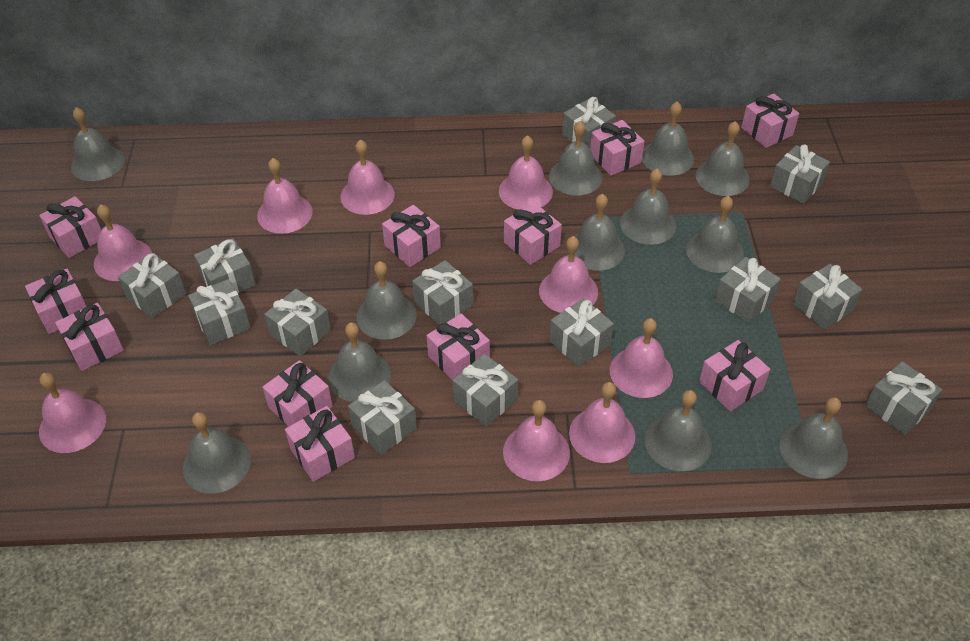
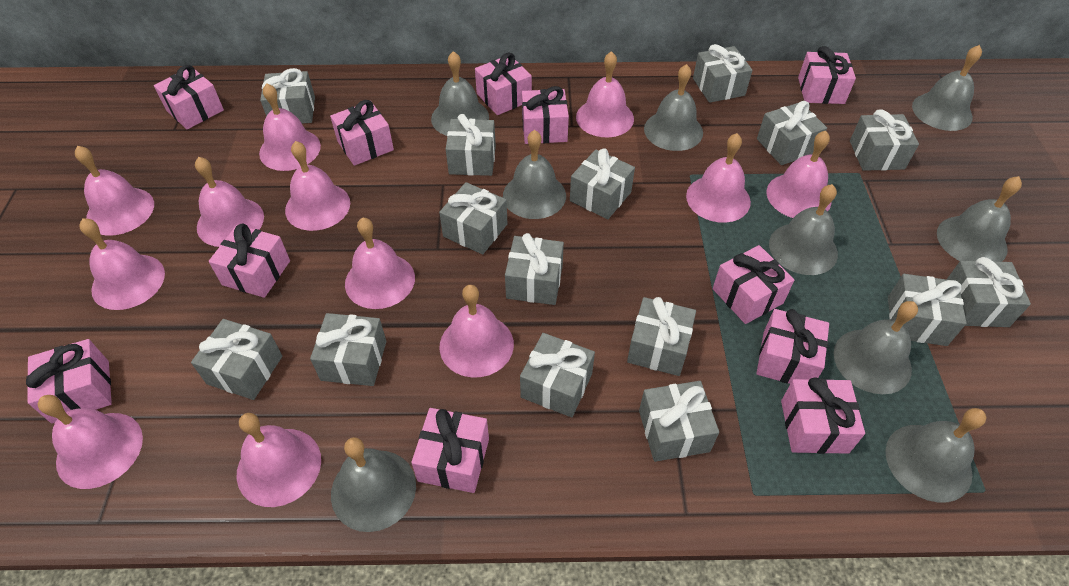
grey bell: 12 -> 9
grey gift: 13 -> 15
pink bell: 9 -> 12

